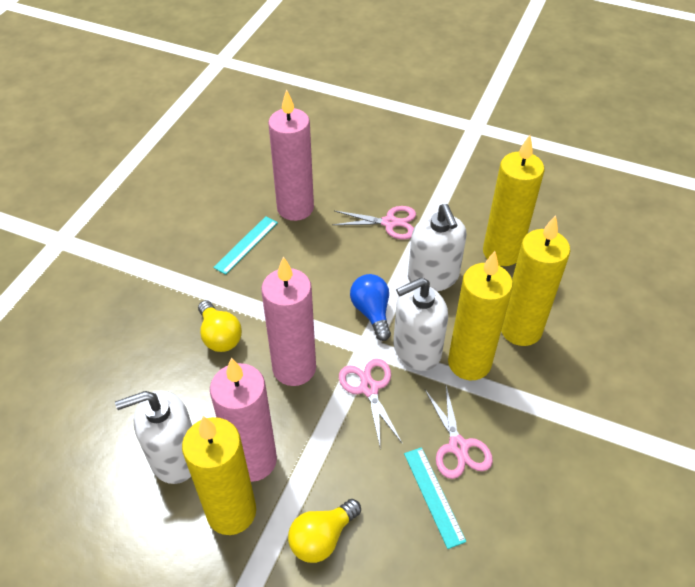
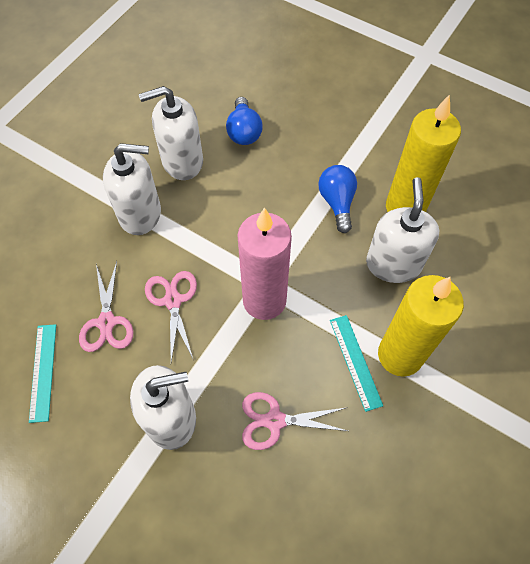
blue light bulb: 1 -> 2
pink candle: 3 -> 1
white soap dispenser: 3 -> 4
yellow candle: 4 -> 2
yellow light bulb: 2 -> 0

